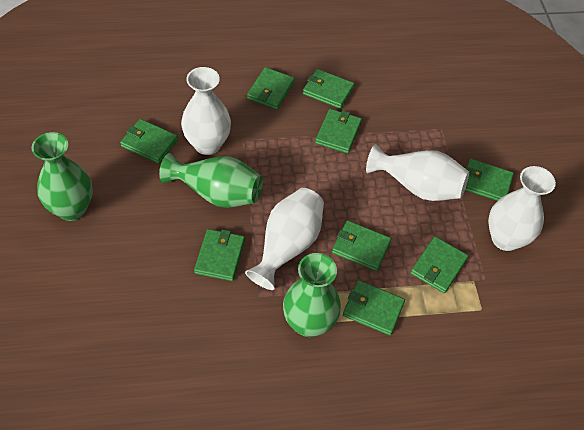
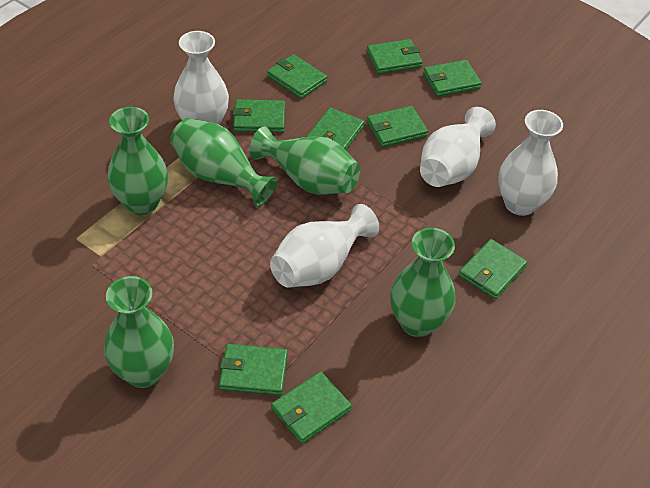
green vase: 3 -> 5

